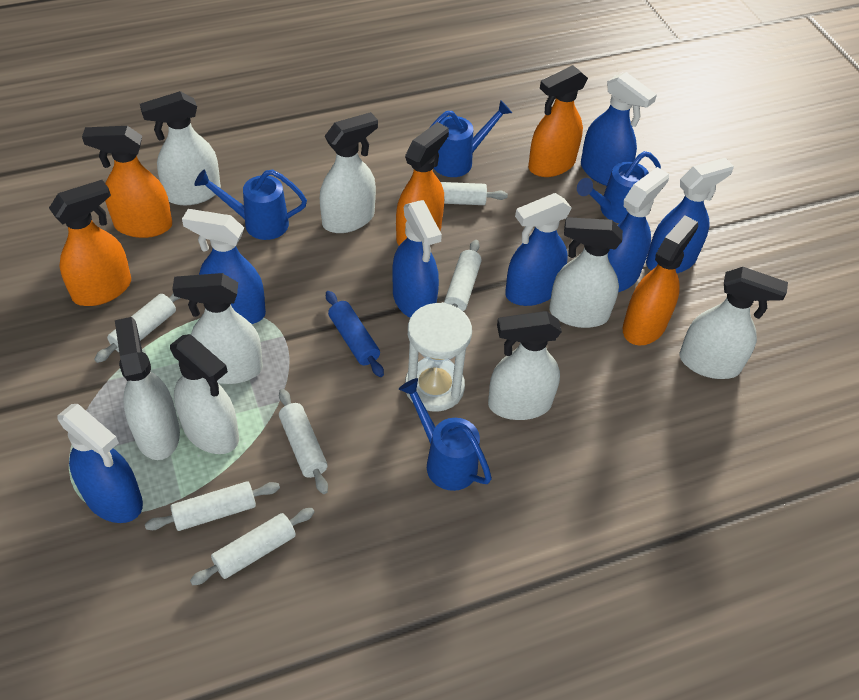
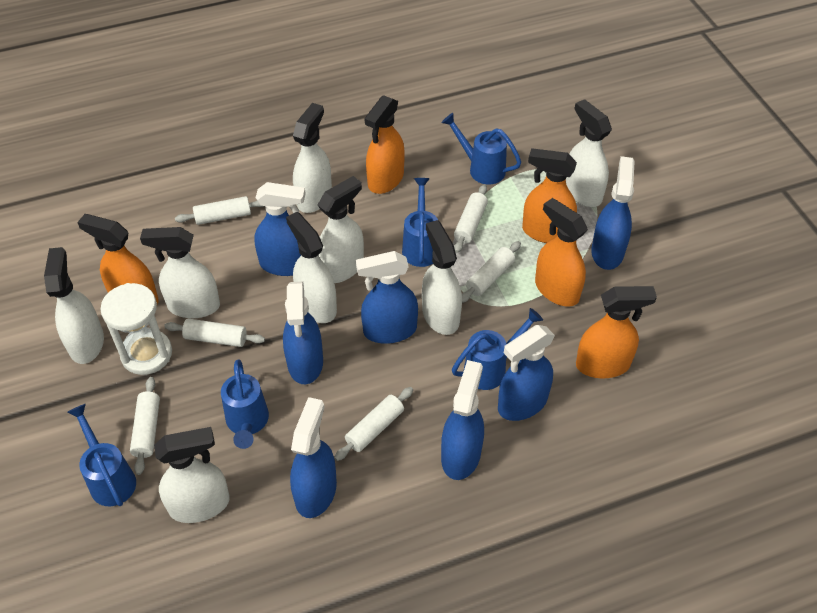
blue rolling pin: 1 -> 0
blue watering can: 4 -> 5

